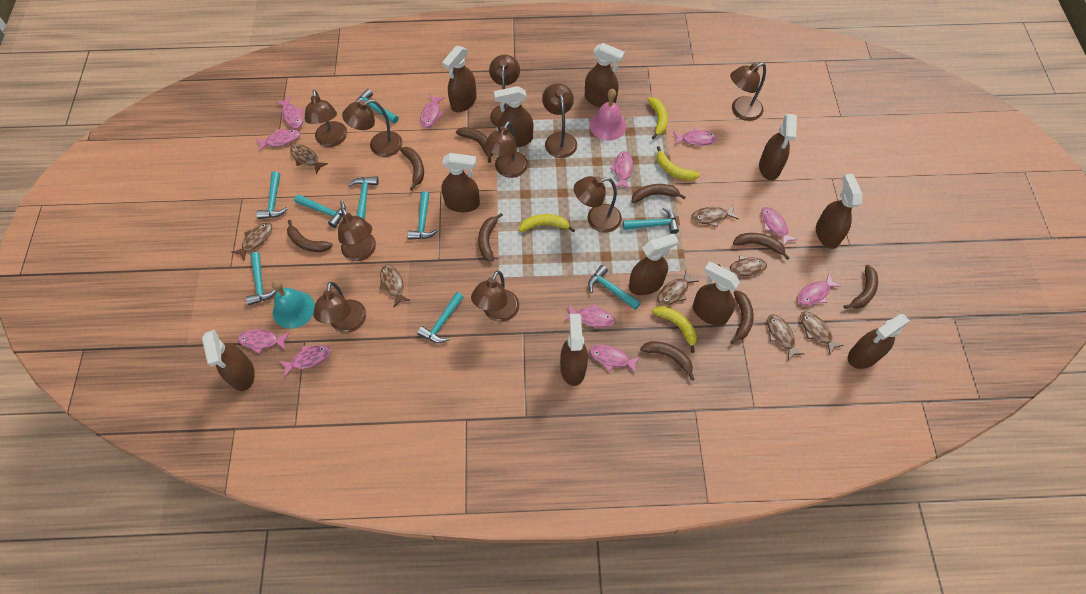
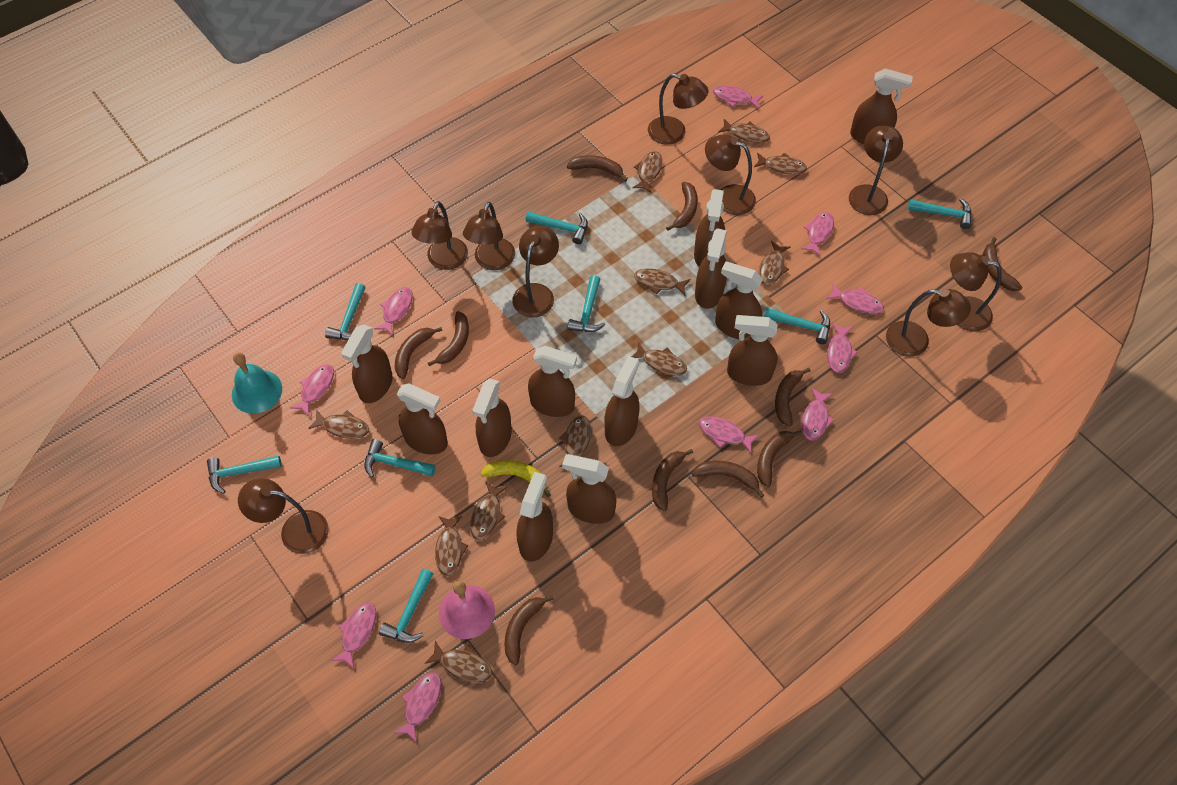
brown banana: 9 -> 10
brown fish: 8 -> 11
brown lamp: 10 -> 9
brown spray bottle: 11 -> 12
pink fish: 11 -> 10
turquoise hammer: 9 -> 8
yellow banana: 4 -> 1

